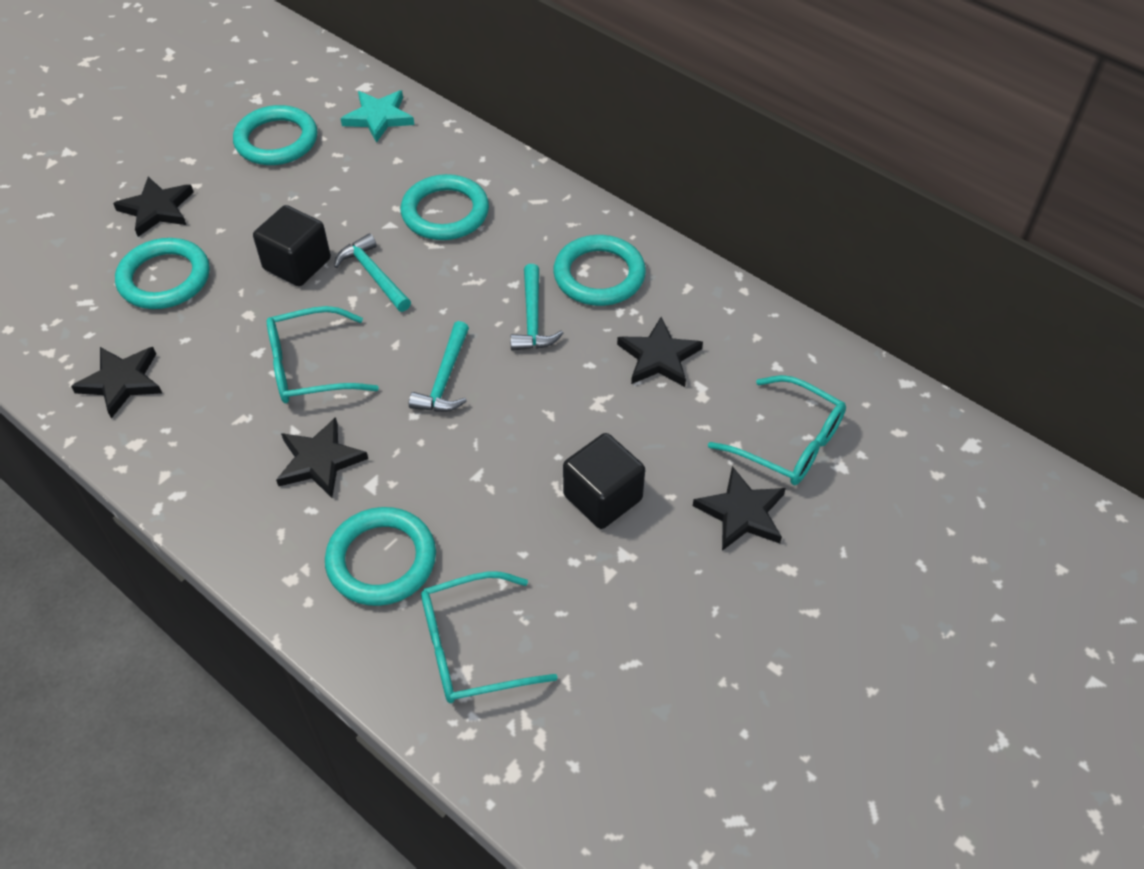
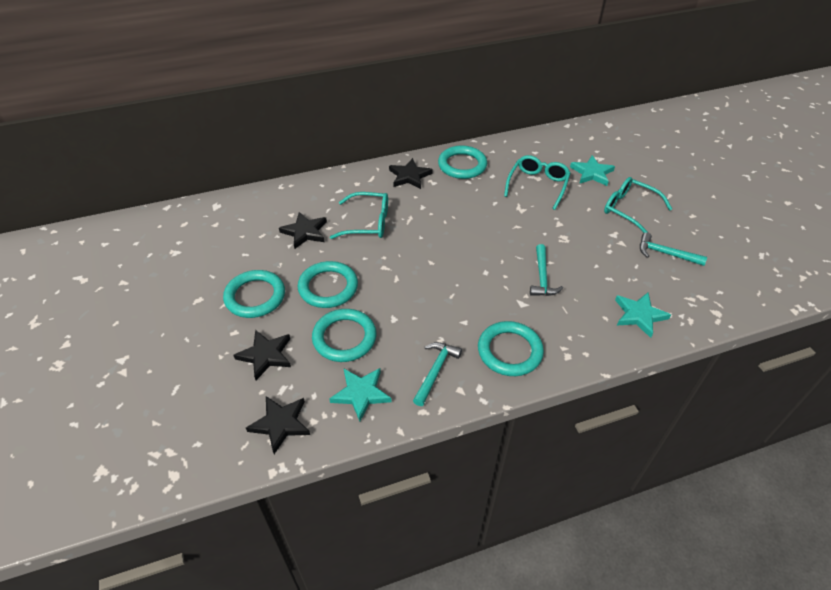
black cube: 2 -> 0
black star: 5 -> 4
turquoise star: 1 -> 3

